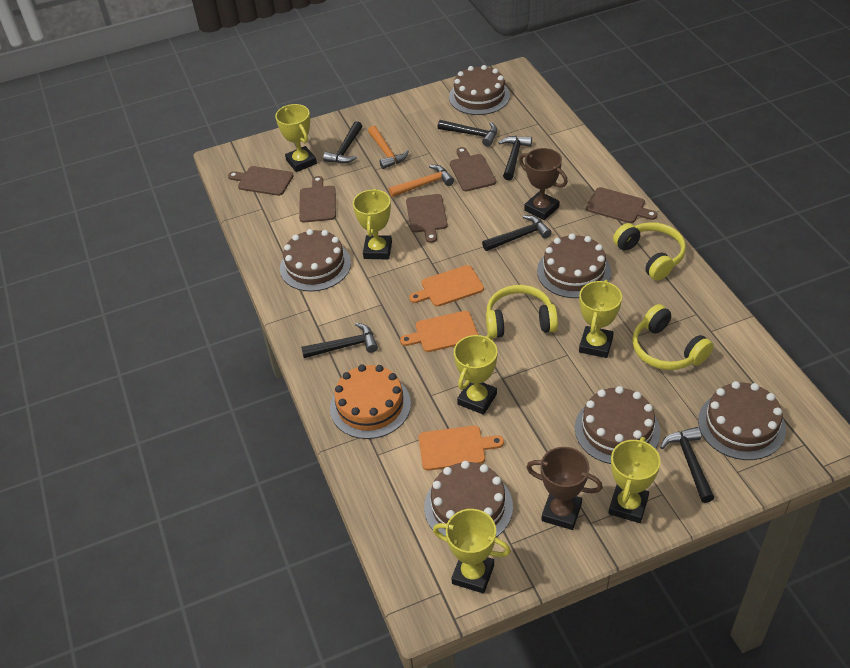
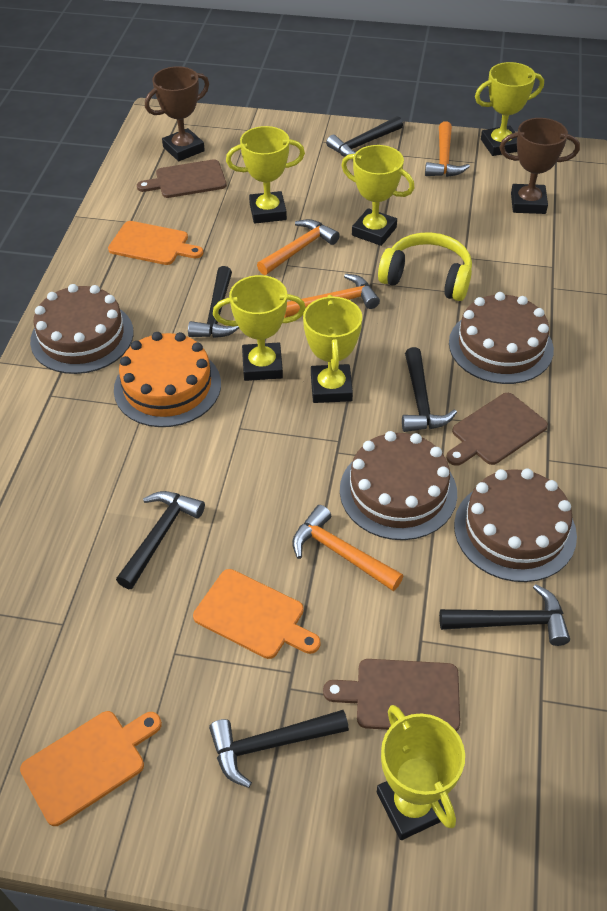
brown cake: 6 -> 4
brown cutting board: 5 -> 3
orange hammer: 2 -> 4
yellow headphones: 3 -> 1

